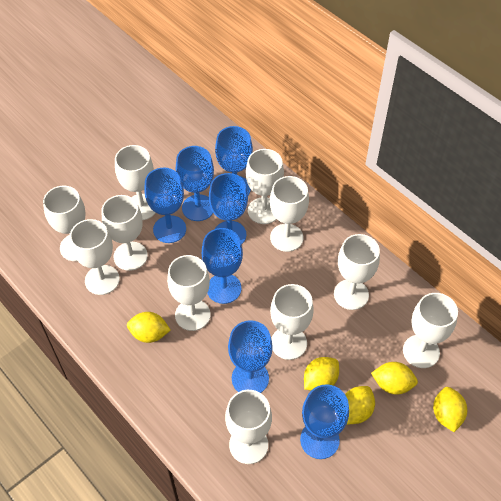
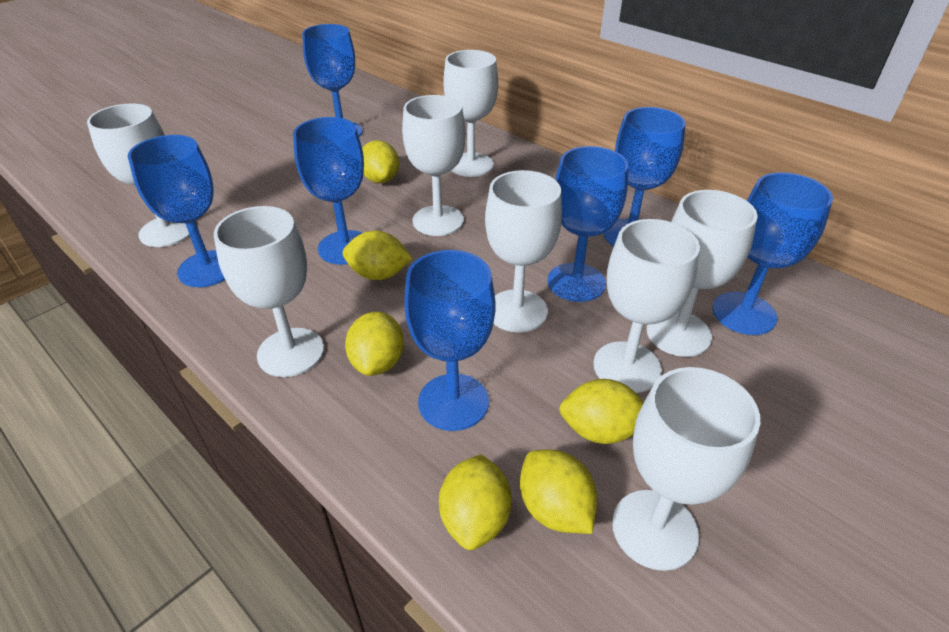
white goblet: 11 -> 8
yellow lemon: 5 -> 6

